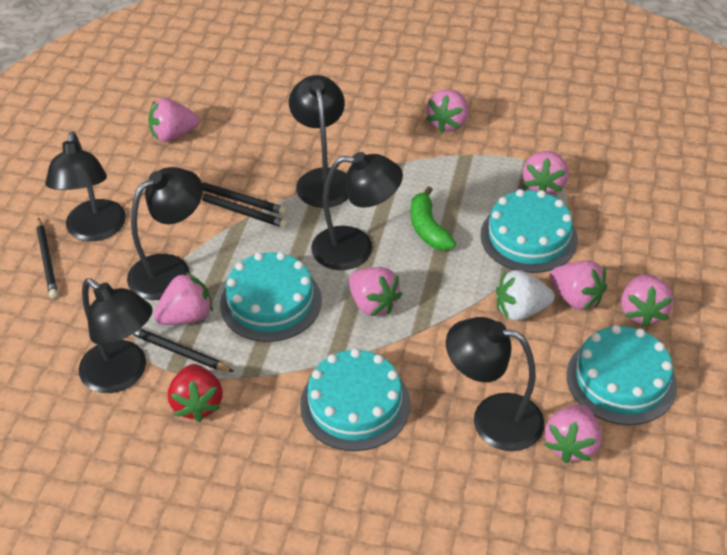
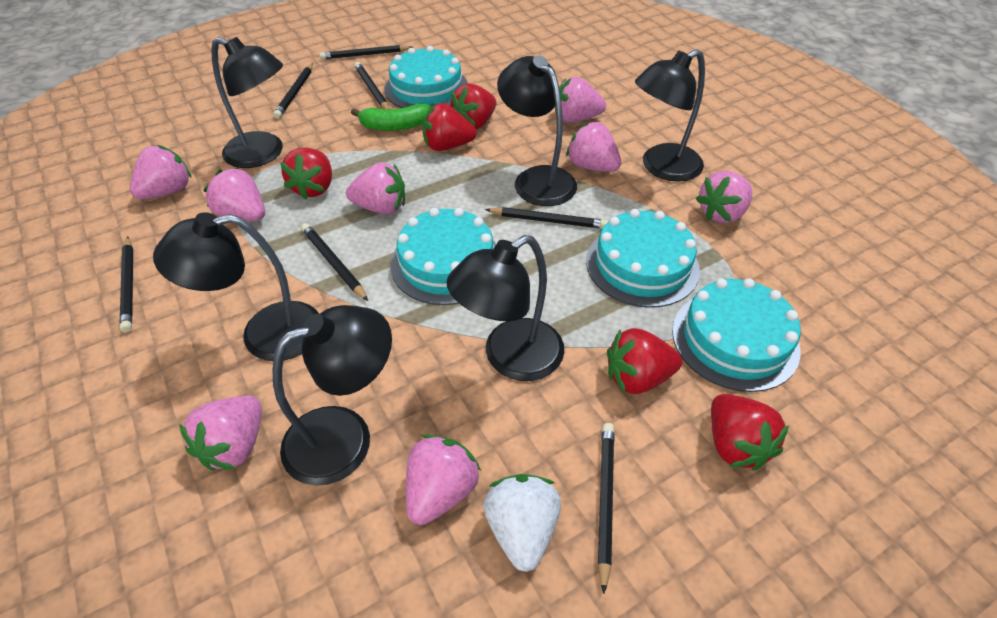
black pencil: 4 -> 7
red strawberry: 1 -> 5

